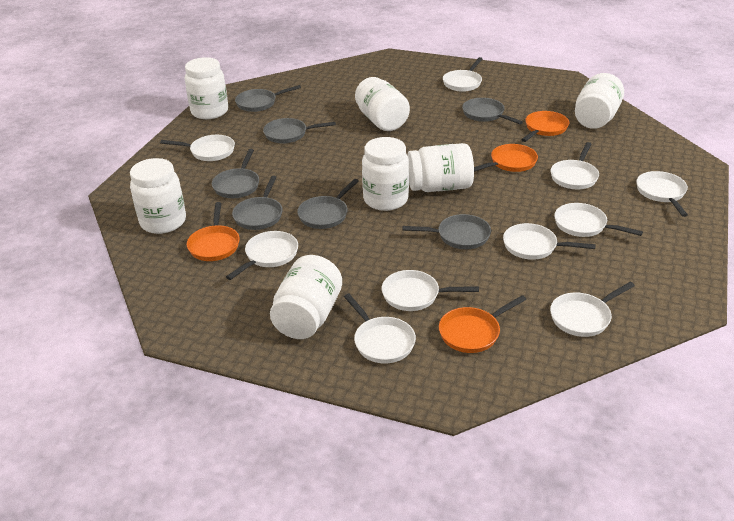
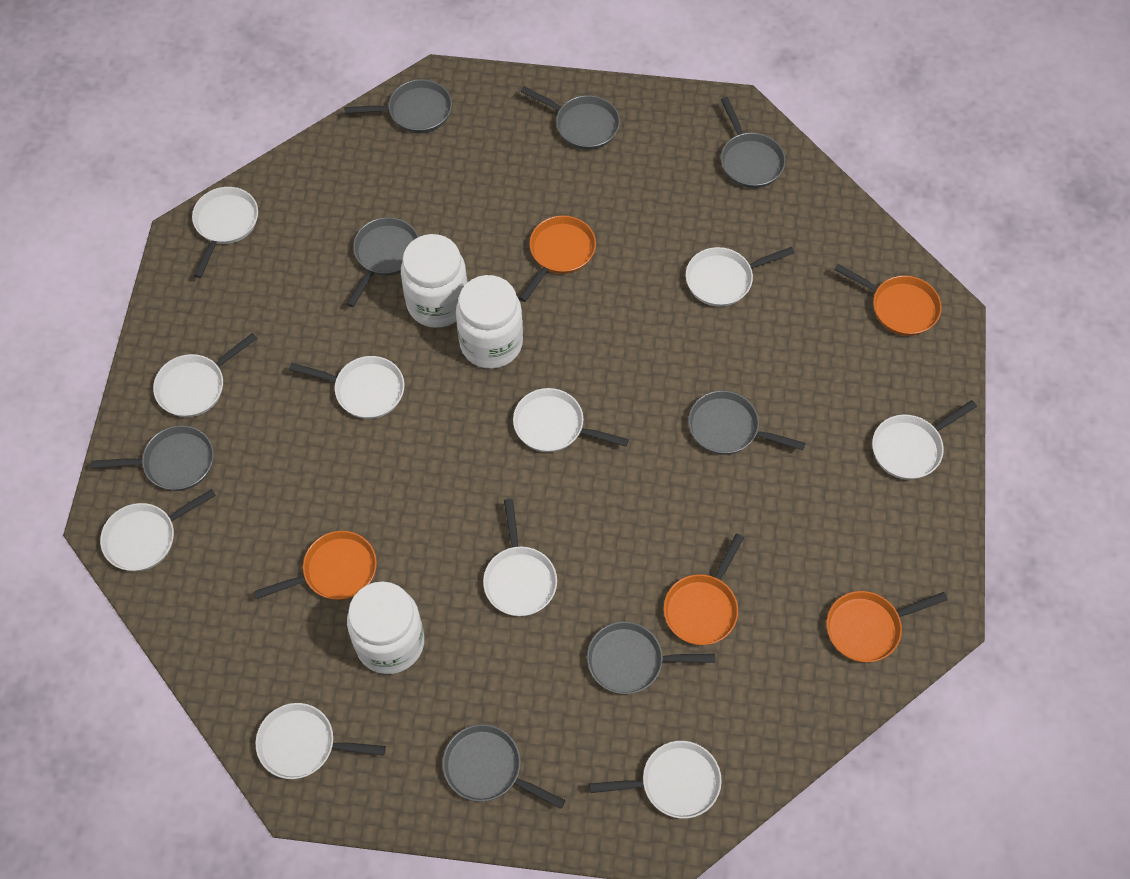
grey pan: 7 -> 8
orange pan: 4 -> 5
white jar: 7 -> 3

